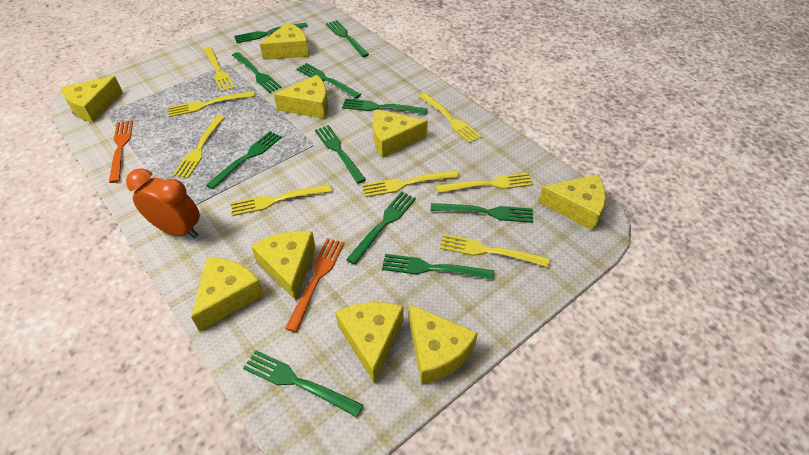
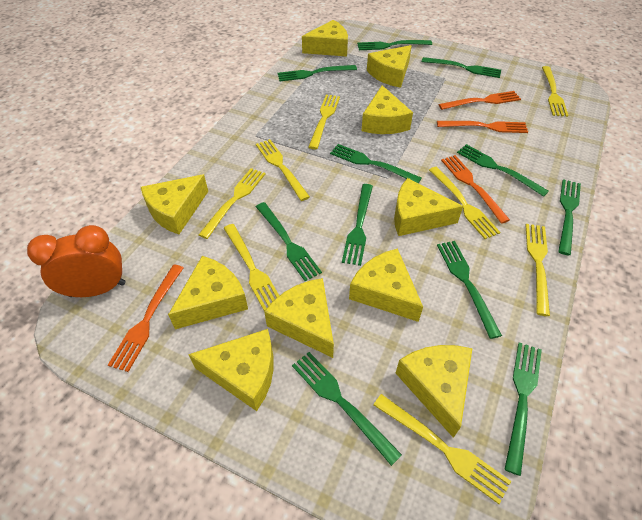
orange fork: 2 -> 4
yellow cheese: 9 -> 10

